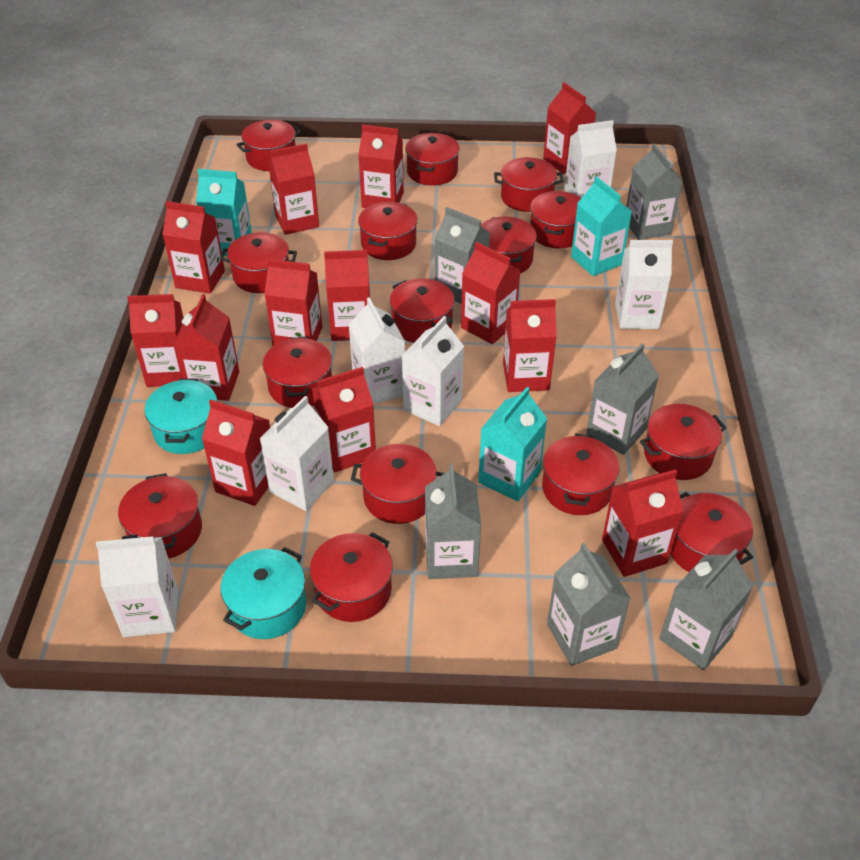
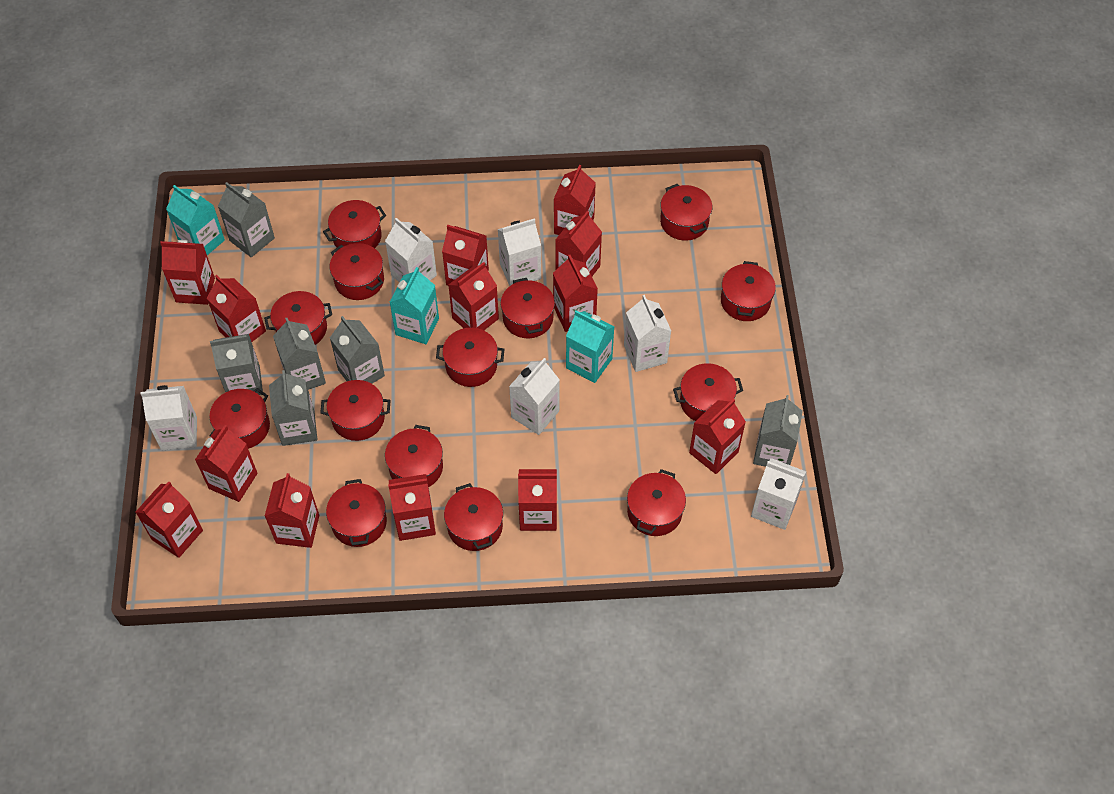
red pot: 15 -> 14
turquoise pot: 2 -> 0

